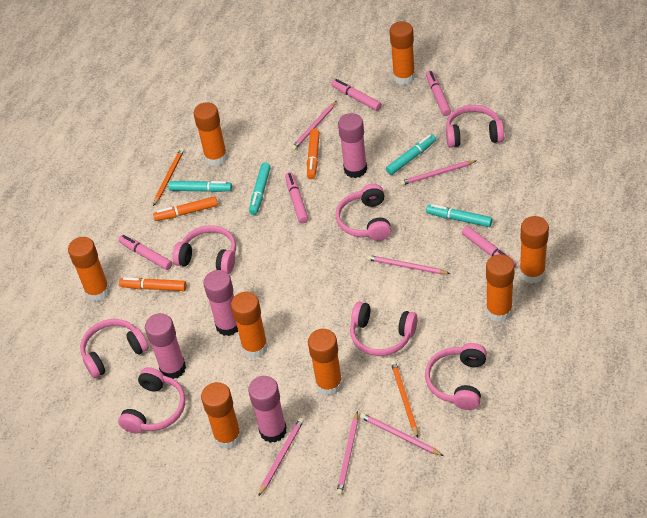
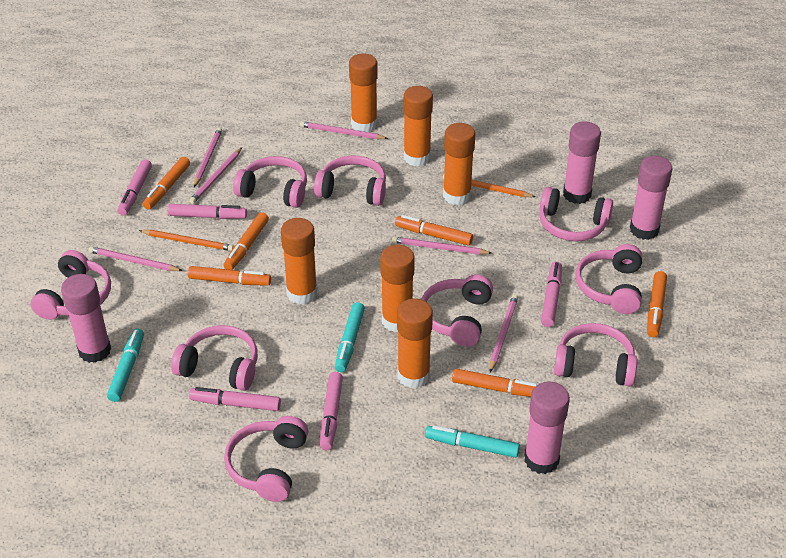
orange glue stick: 8 -> 6
orange marker: 3 -> 6
pink headphones: 7 -> 9
turquoise marker: 4 -> 3

